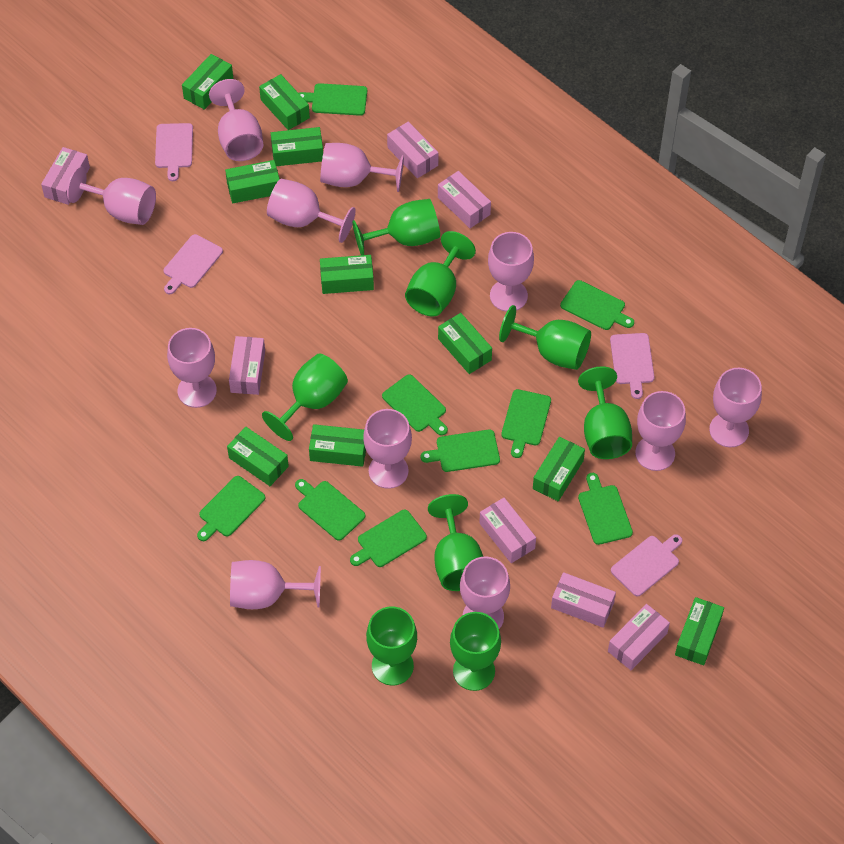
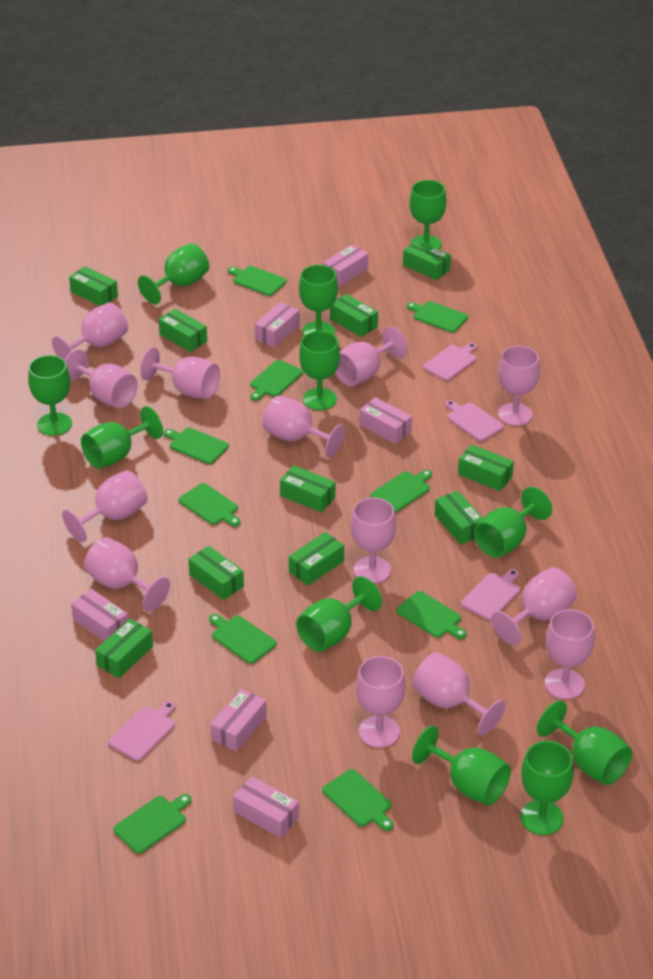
green cutting board: 9 -> 10
green goblet: 8 -> 11
pink box: 7 -> 6
pink goblet: 11 -> 13

